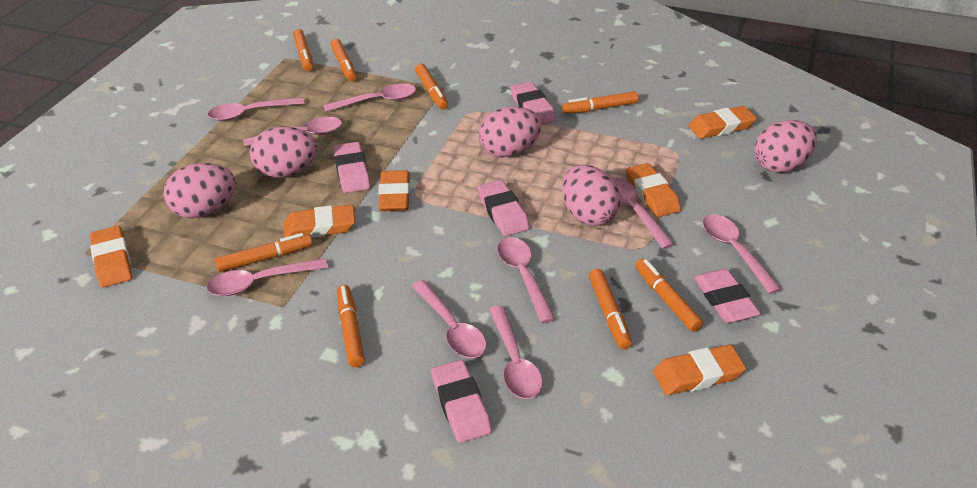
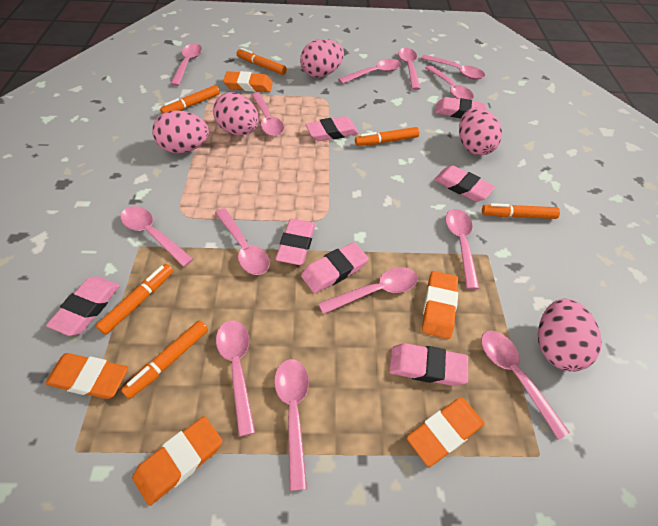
orange eraser: 6 -> 5
orange marker: 8 -> 6
pink eraser: 5 -> 7
pink spoon: 9 -> 13

